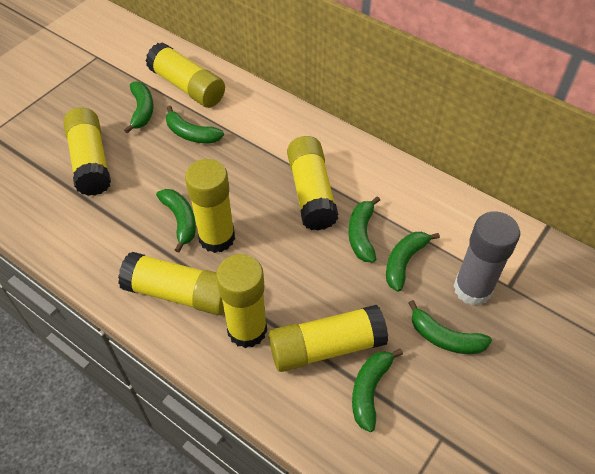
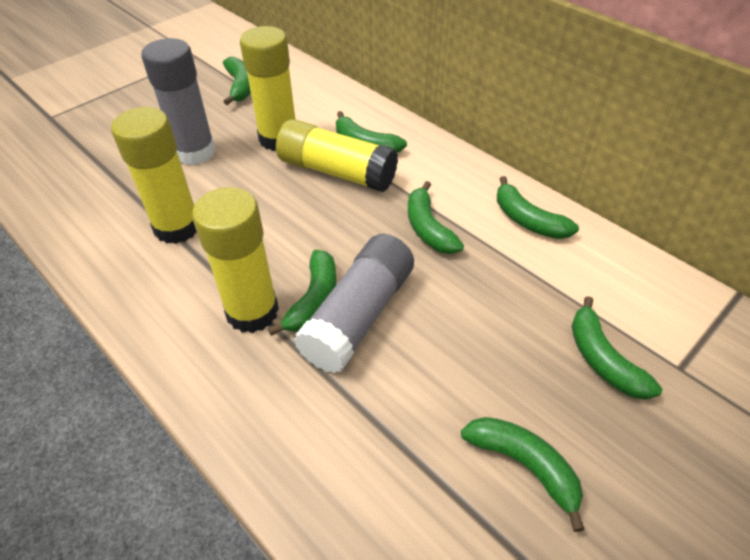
grey glue stick: 1 -> 2
yellow glue stick: 7 -> 4

